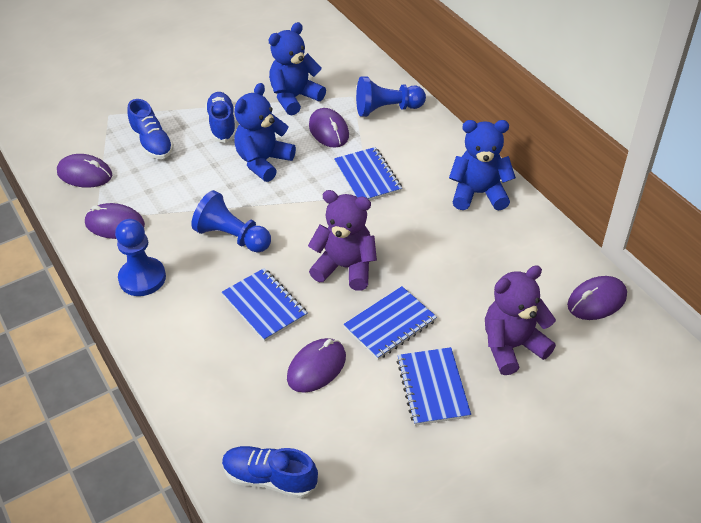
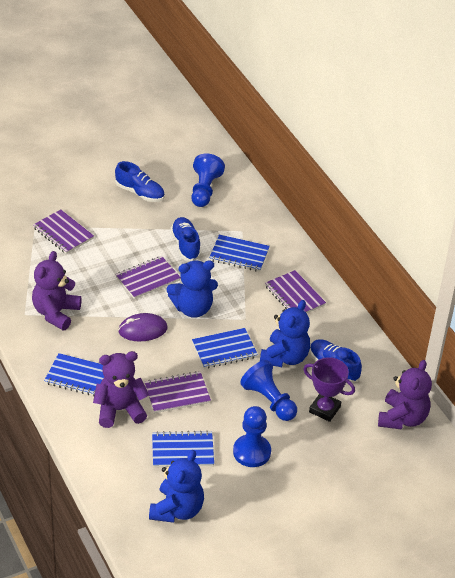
purple mouse: 5 -> 1
purple notebook: 0 -> 4
purple teddy bear: 2 -> 3
purple trophy: 0 -> 1

